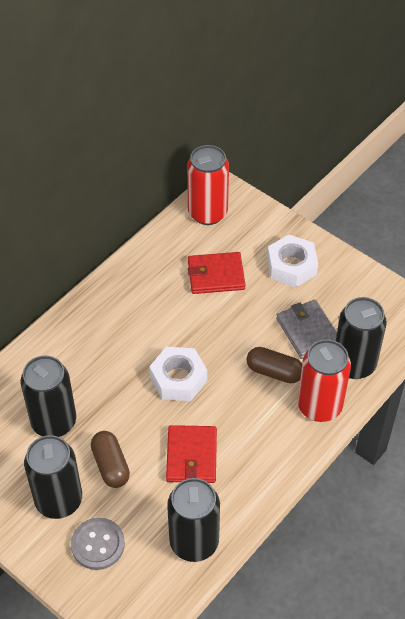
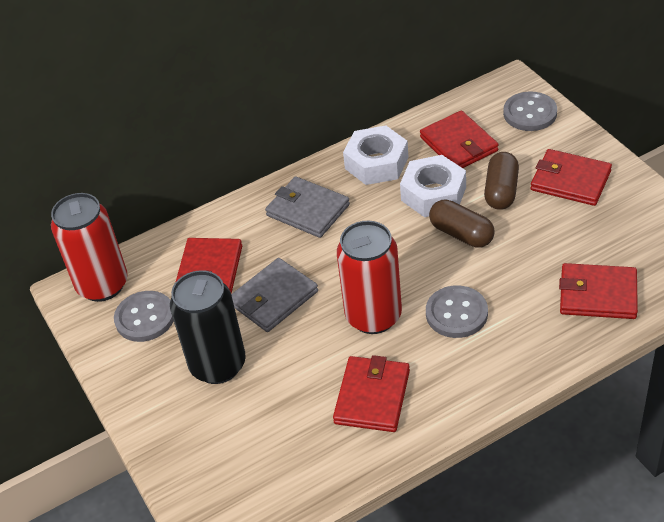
black can: 4 -> 1
grey button: 1 -> 3
grey wallet: 1 -> 2
red wallet: 2 -> 5

